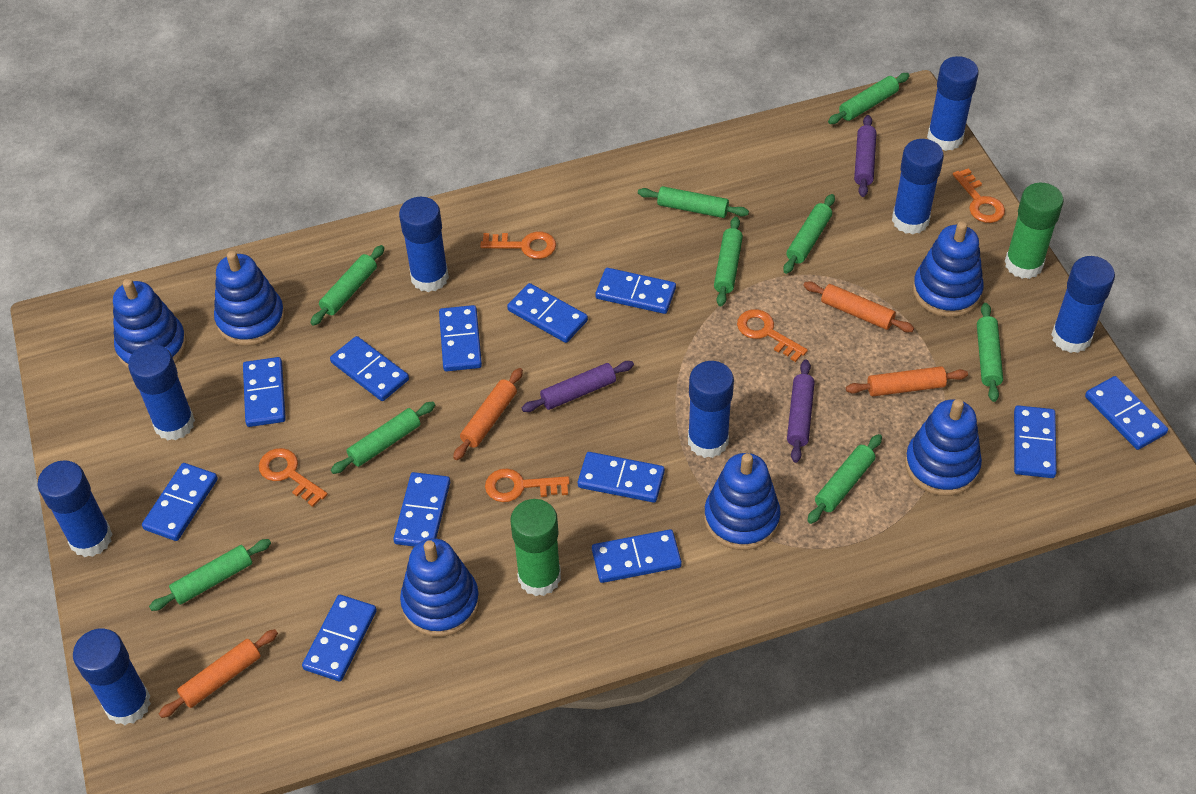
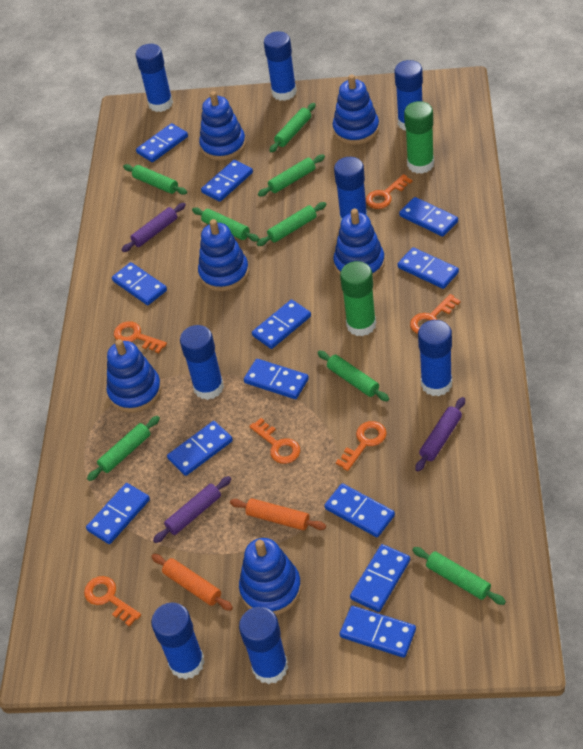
green rolling pin: 9 -> 8
orange key: 5 -> 6
orange rolling pin: 4 -> 2

